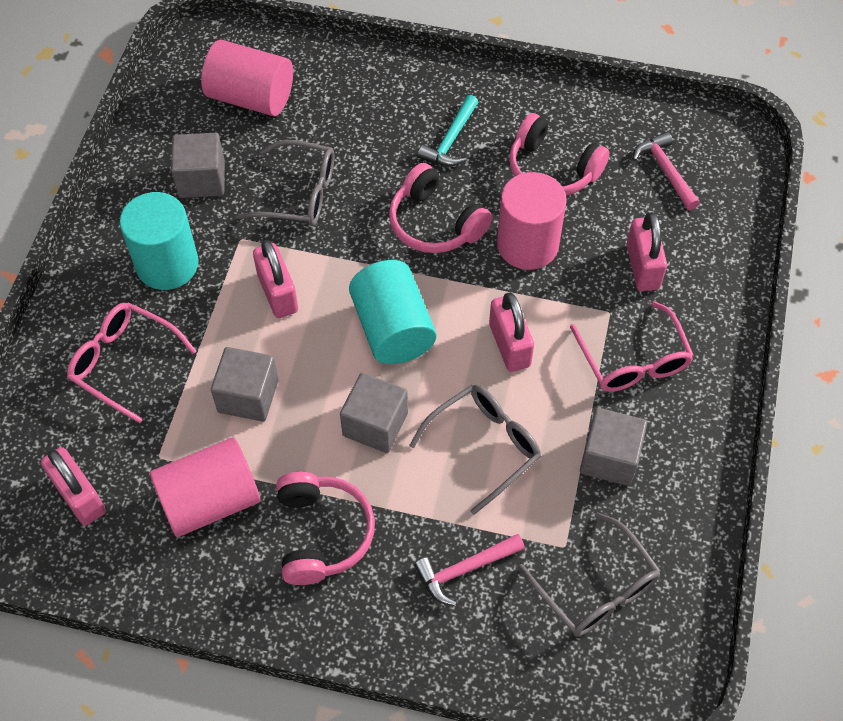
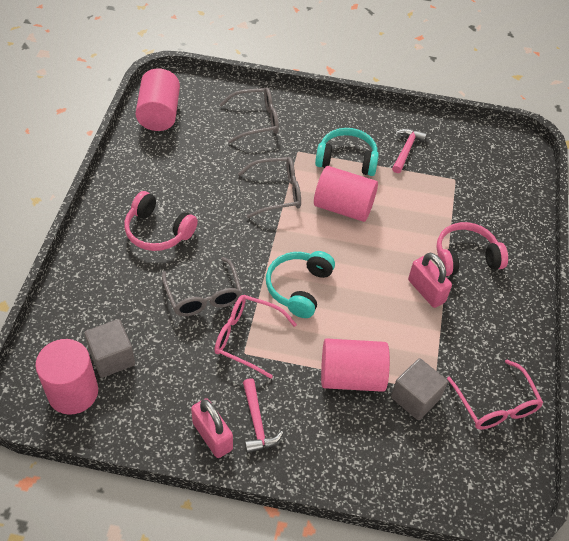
grey cube: 4 -> 2
pink cylinder: 3 -> 4
pink headphones: 3 -> 2
pink padlock: 4 -> 2
turquoise cylinder: 2 -> 0
turquoise hammer: 1 -> 0
turquoise headphones: 0 -> 2

